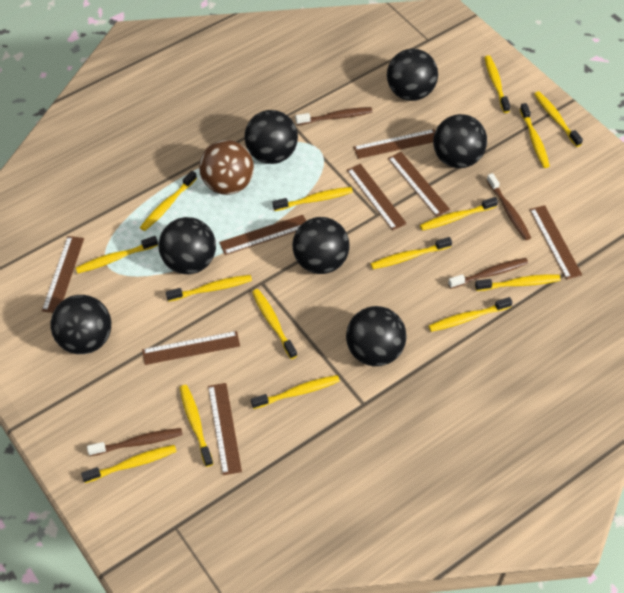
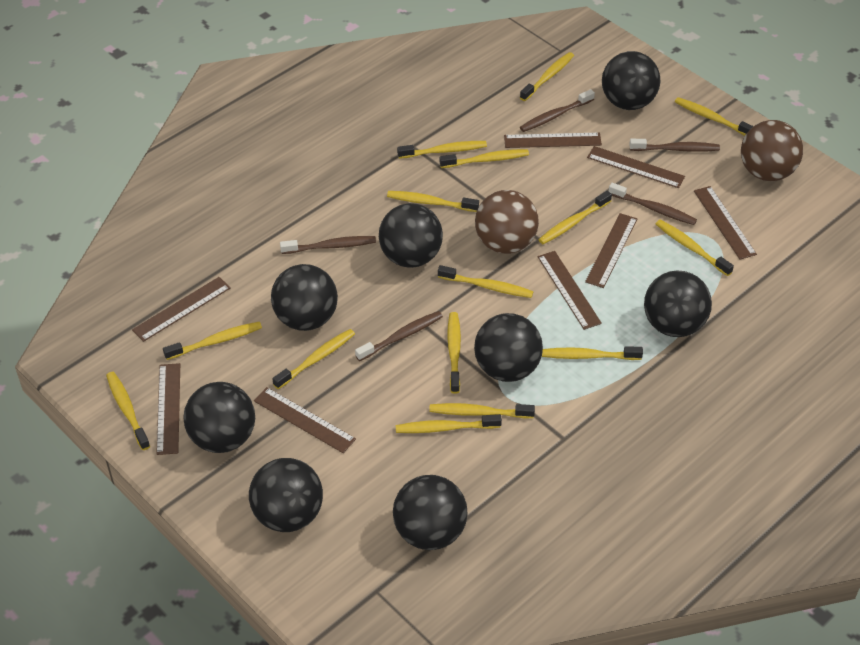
black ball: 7 -> 8
brown ball: 1 -> 2
brown toothbrush: 4 -> 5

